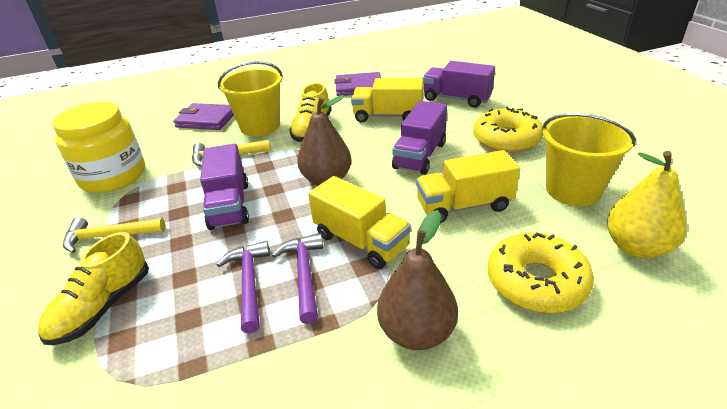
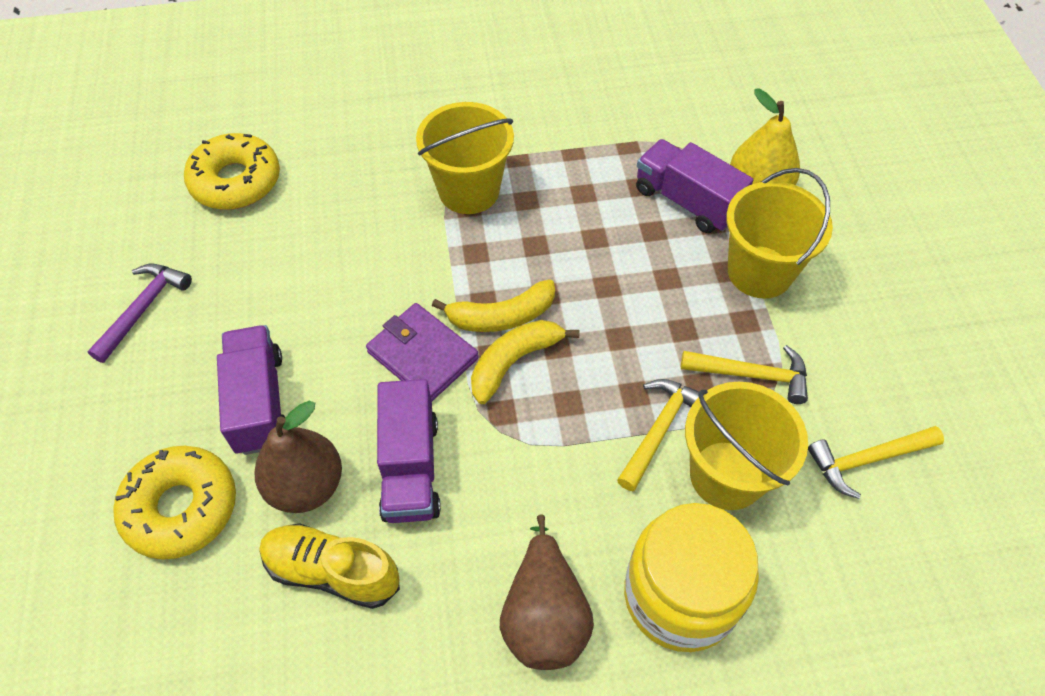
purple hammer: 2 -> 1
purple wallet: 2 -> 1
yellow banana: 0 -> 2
yellow bucket: 2 -> 3
yellow hammer: 2 -> 3
yellow shoe: 2 -> 1
yellow truck: 3 -> 0

